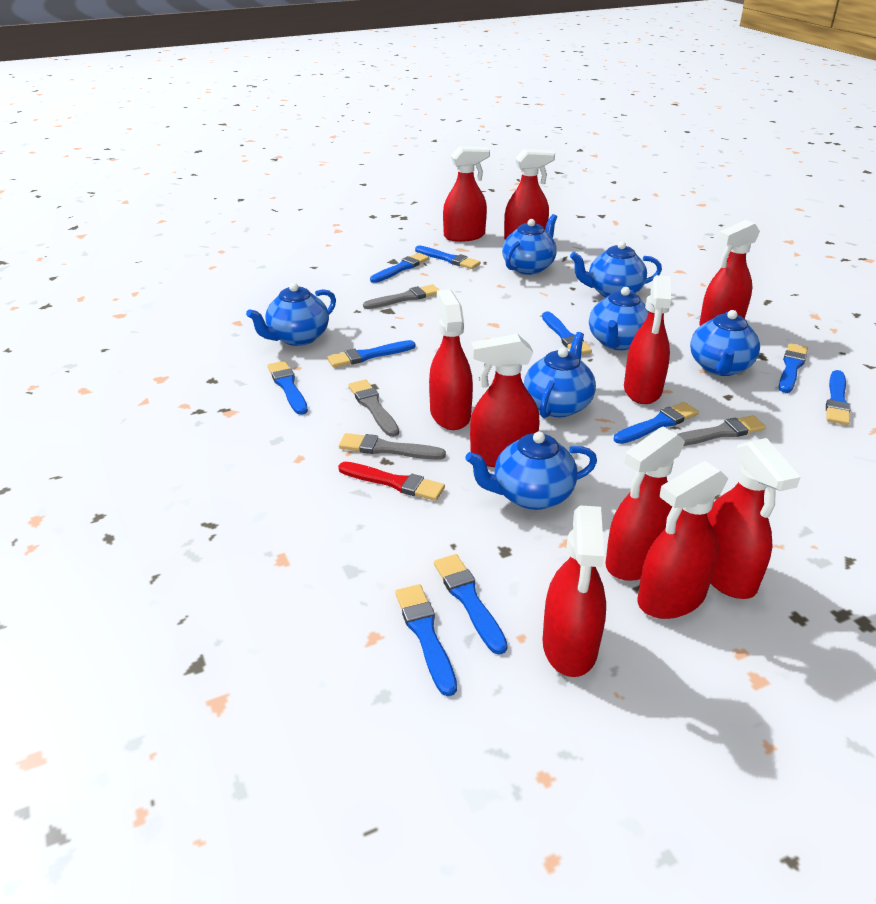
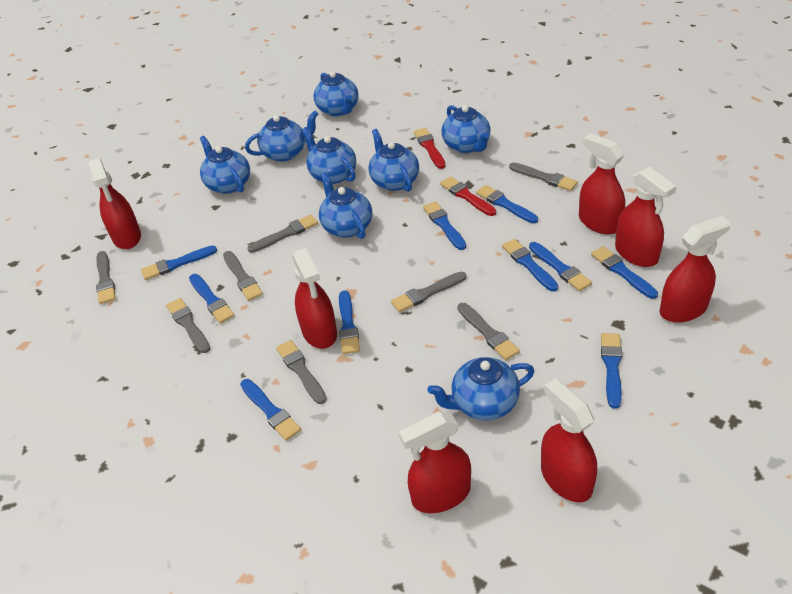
blue teapot: 7 -> 8
grey brush: 4 -> 8
red brush: 1 -> 2
red spray bottle: 10 -> 7

